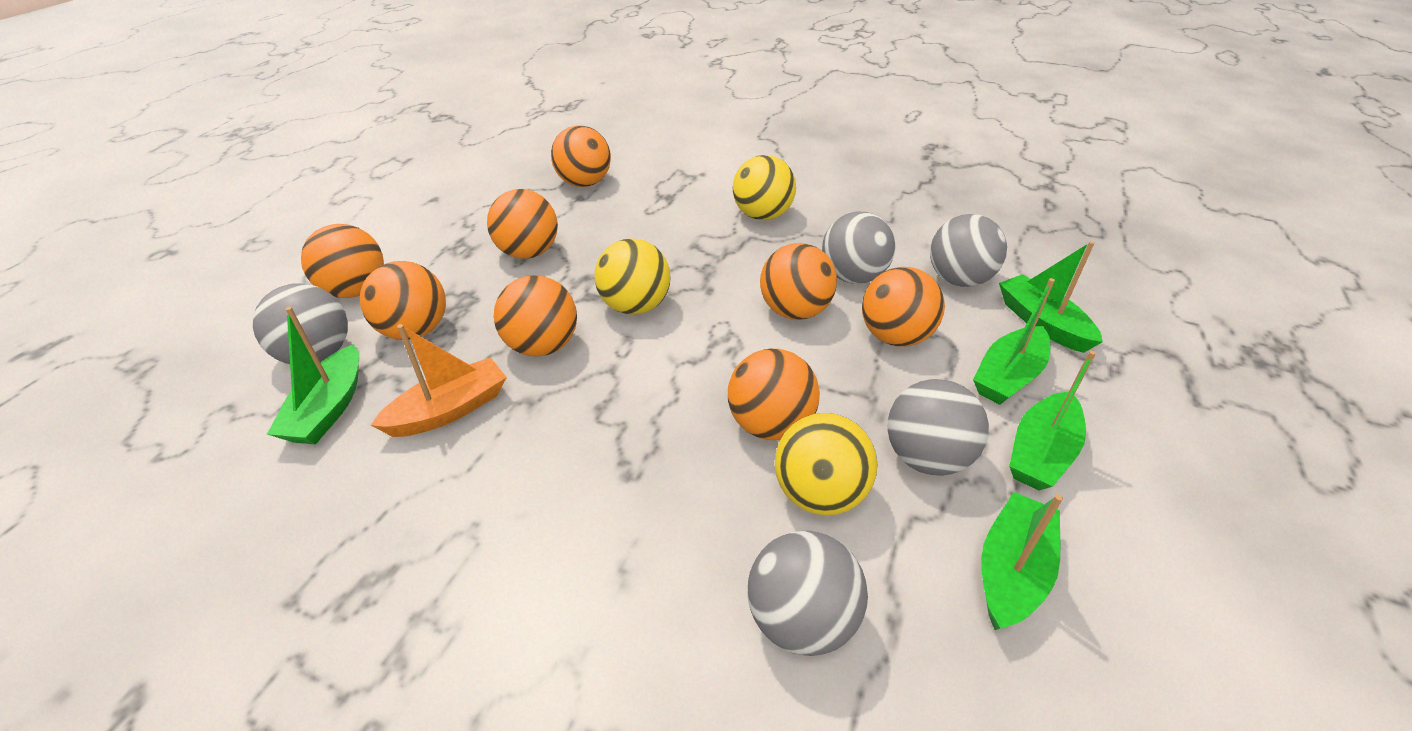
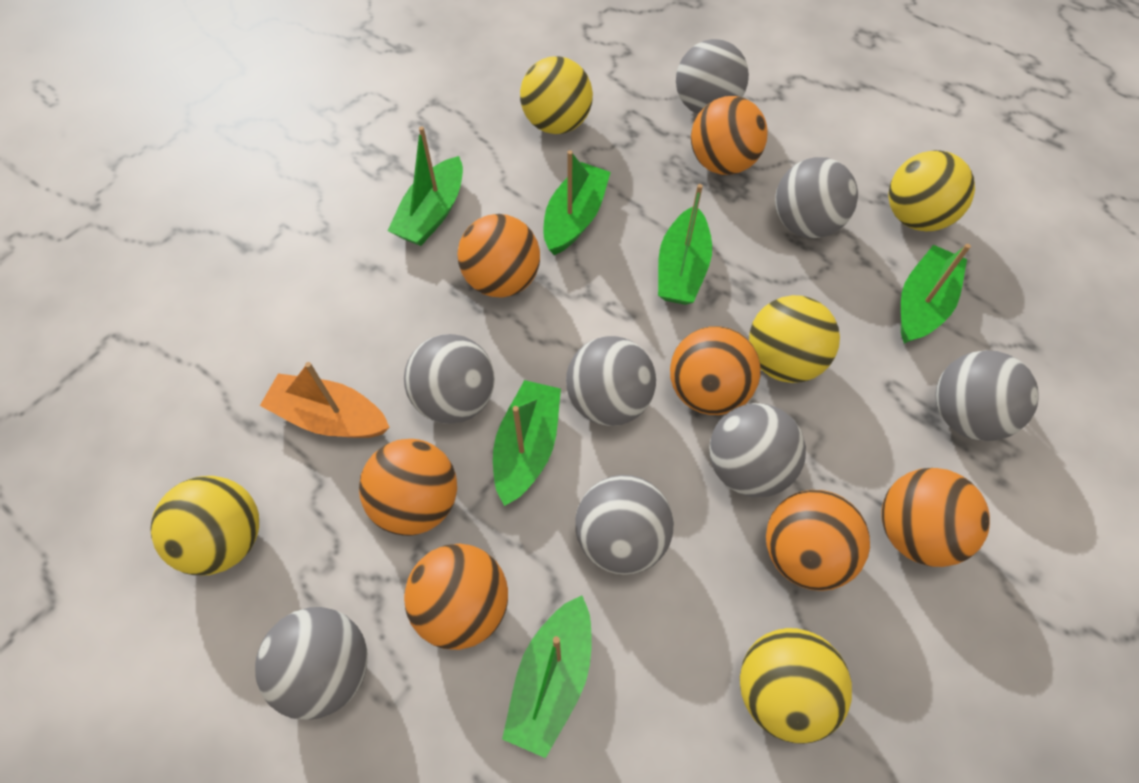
green boat: 5 -> 6
grey ball: 5 -> 8
orange ball: 8 -> 7
yellow ball: 3 -> 5

